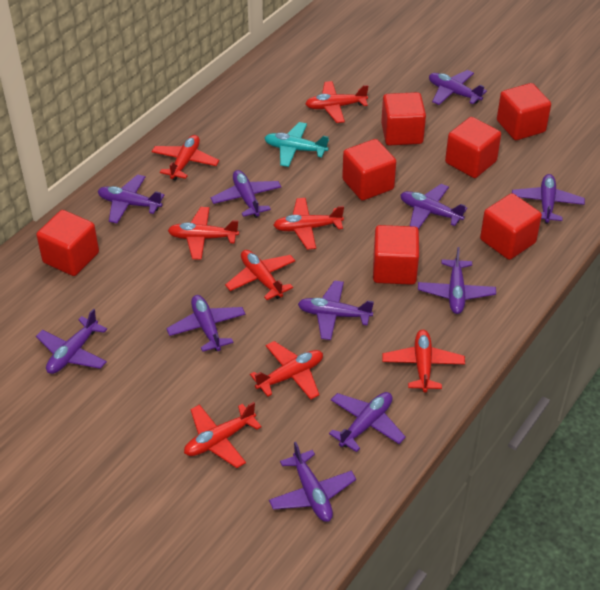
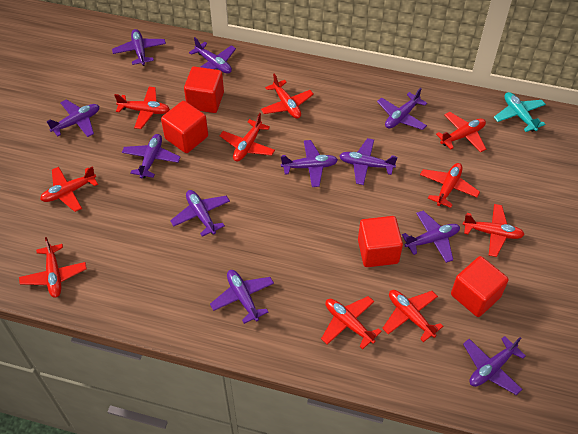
red cube: 7 -> 4
red plane: 8 -> 10

